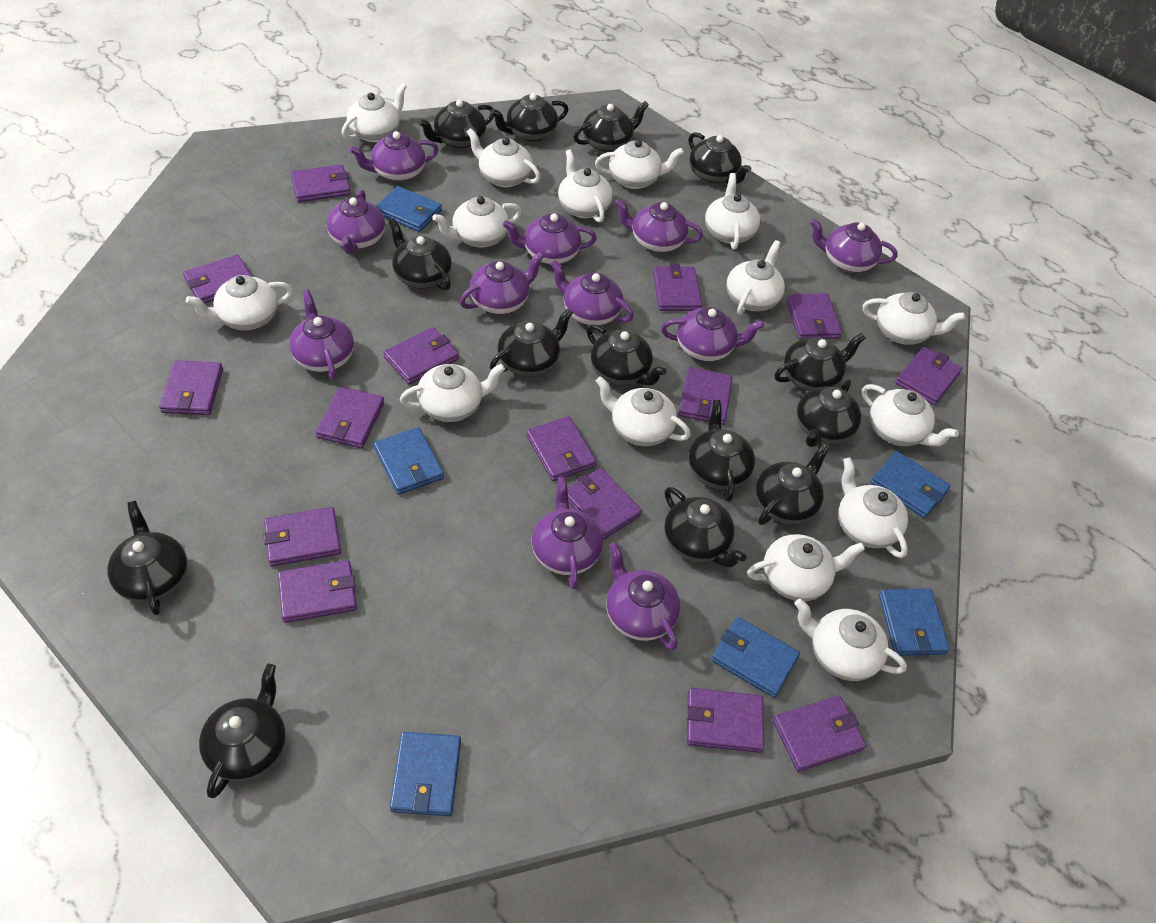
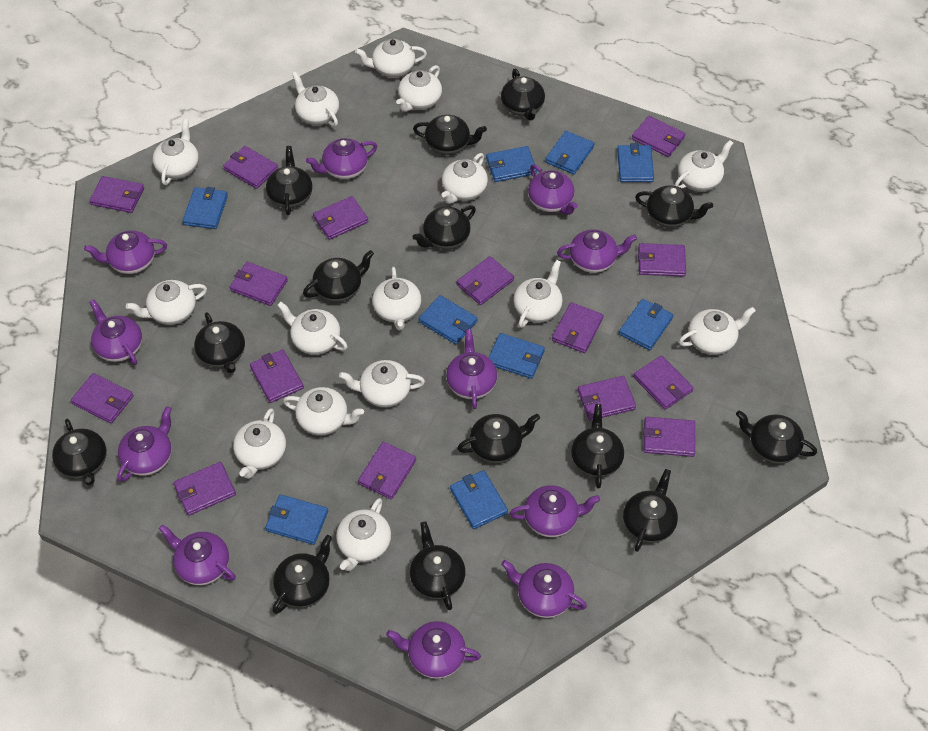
blue wallet: 6 -> 9

